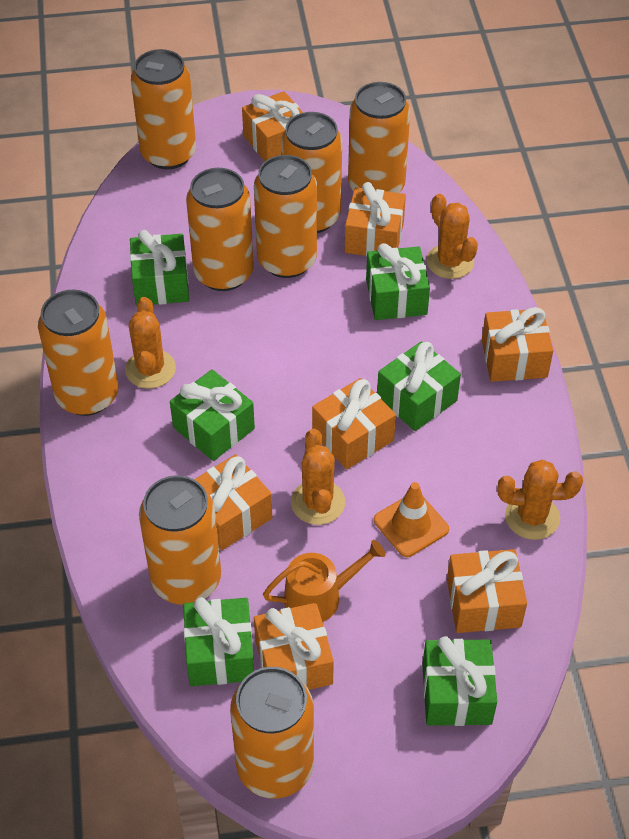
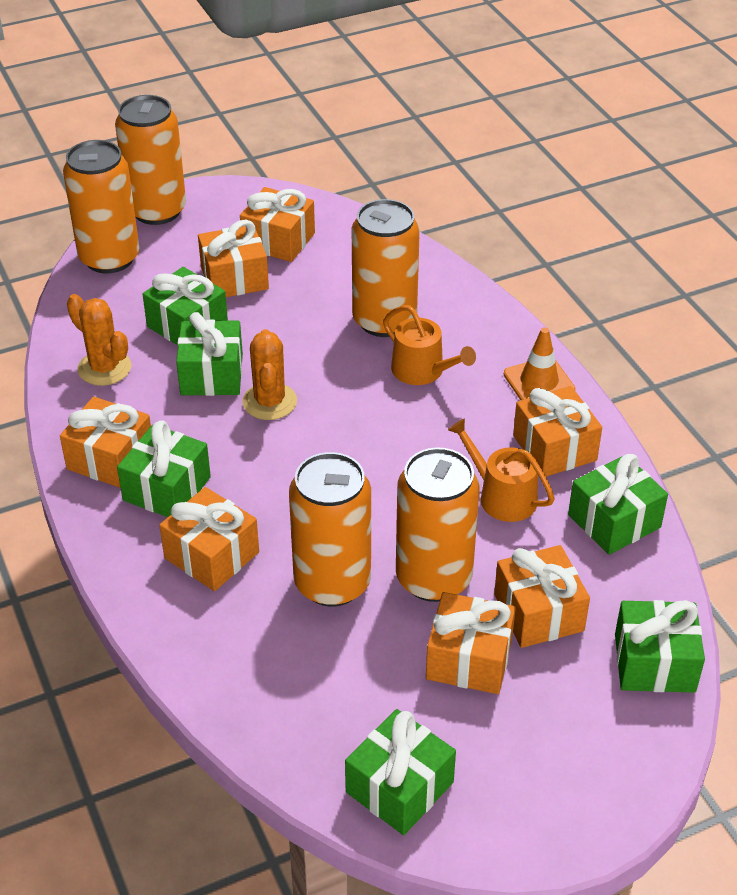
orange cactus: 4 -> 2
orange can: 8 -> 5
orange watering can: 1 -> 2

